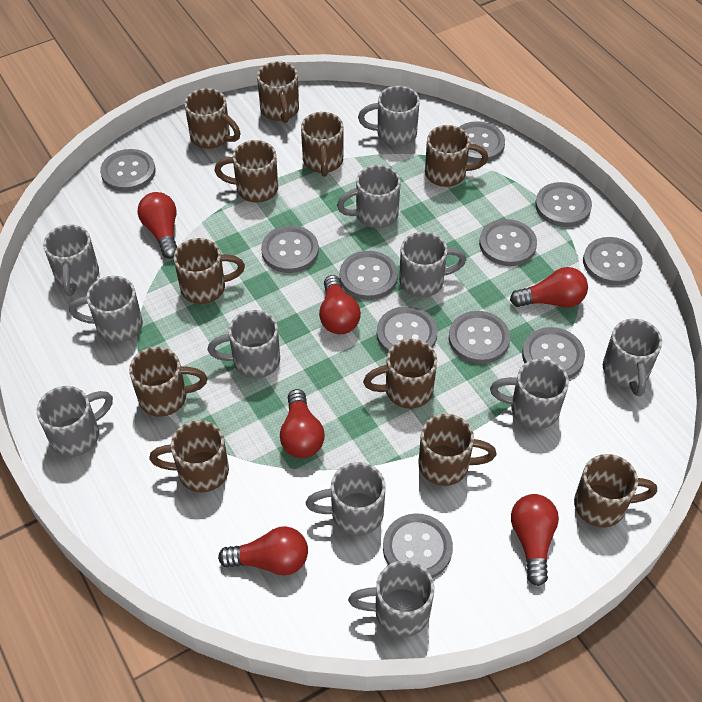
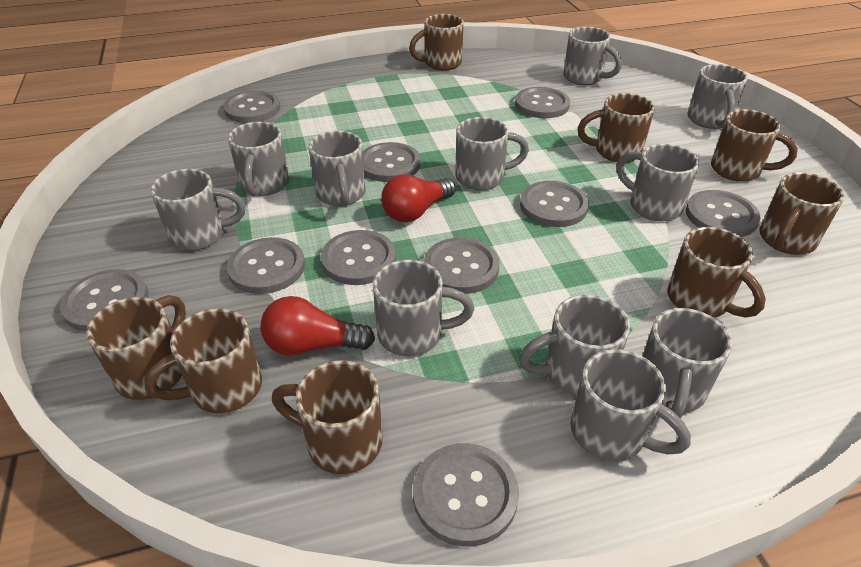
brown mug: 11 -> 8
grey button: 11 -> 10
red light bulb: 6 -> 2

